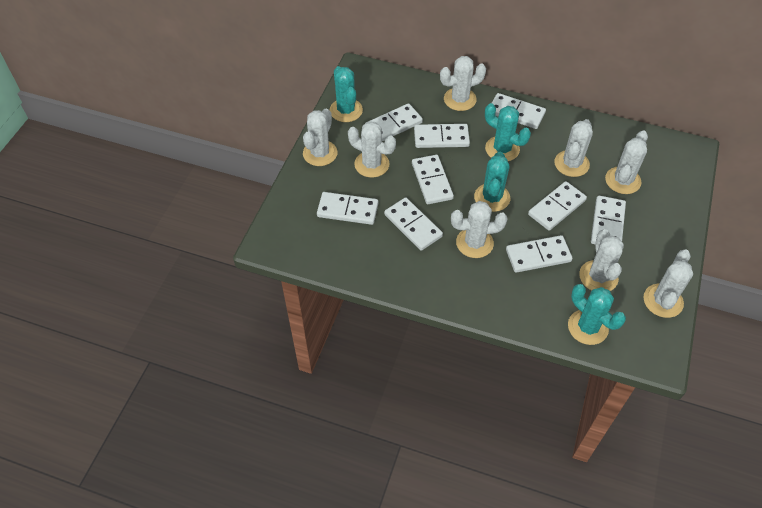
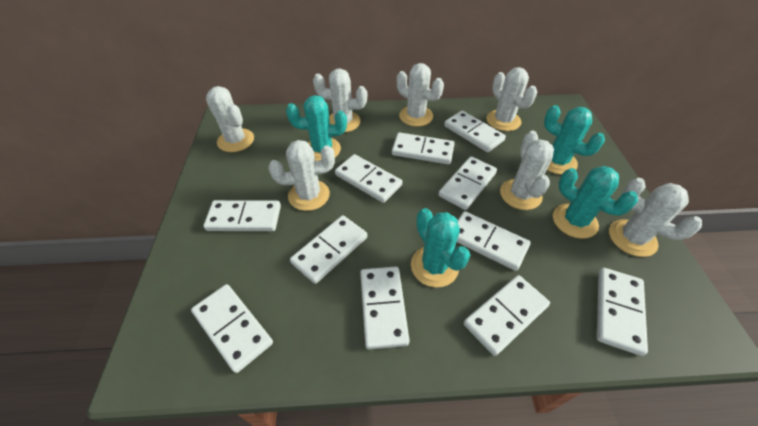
white cactus: 8 -> 7
white domino: 9 -> 11

